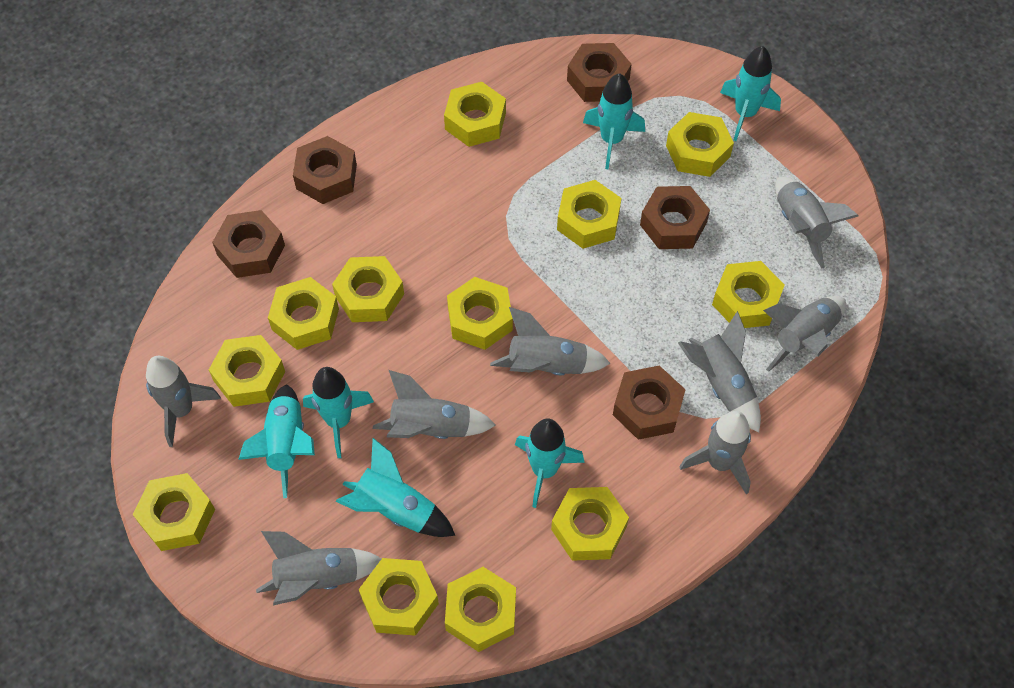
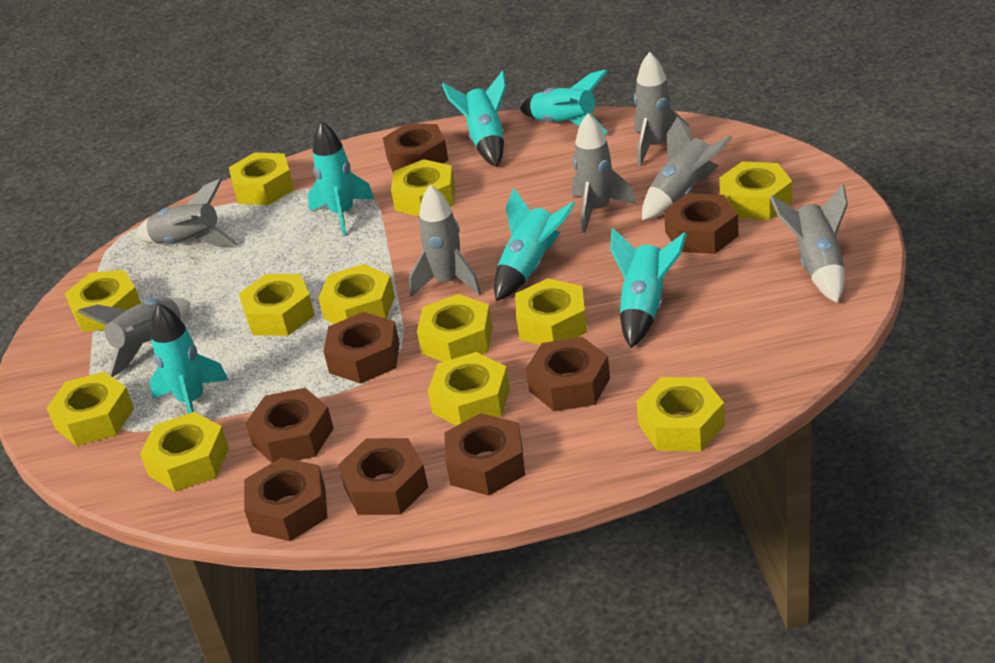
brown nut: 5 -> 8
grey rocket: 8 -> 7

